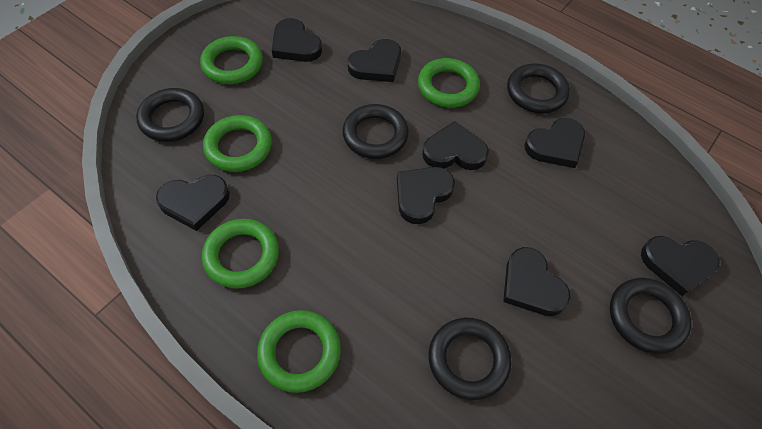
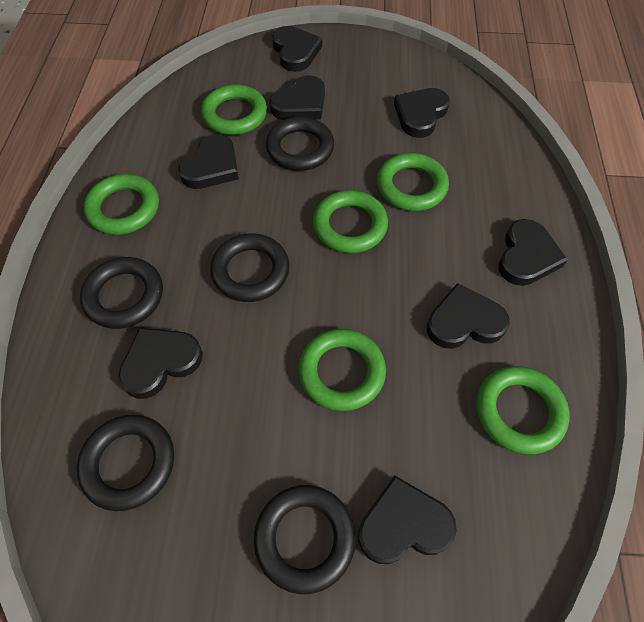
green ring: 5 -> 6

